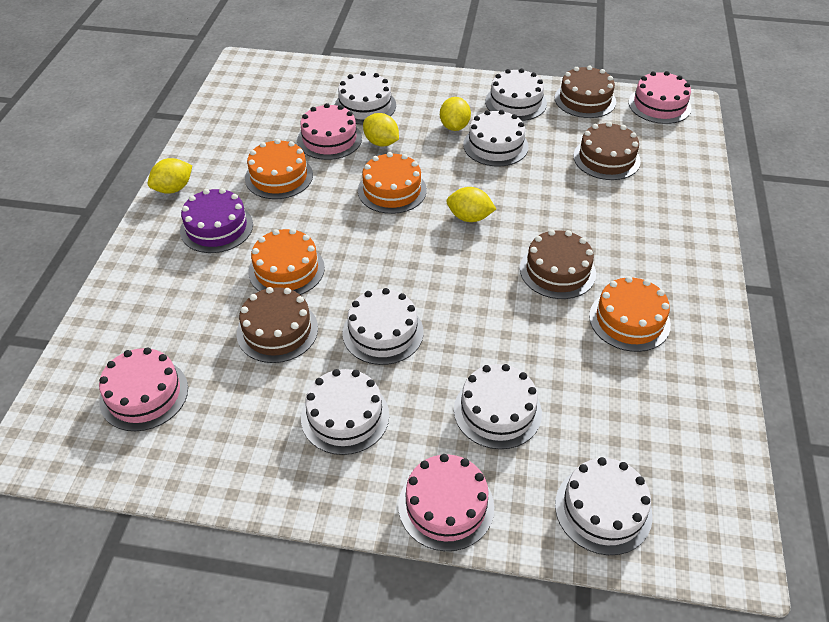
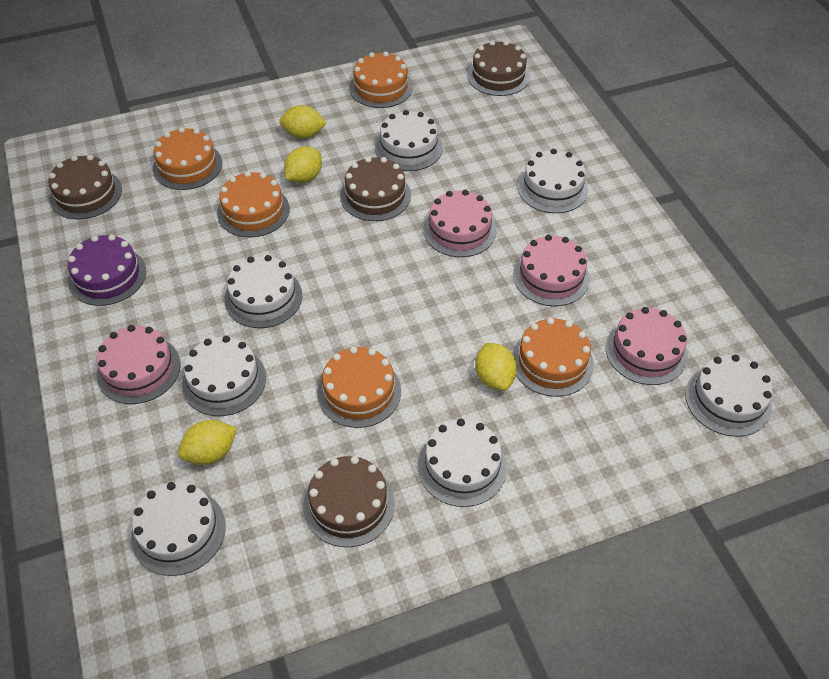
orange cake: 4 -> 5

